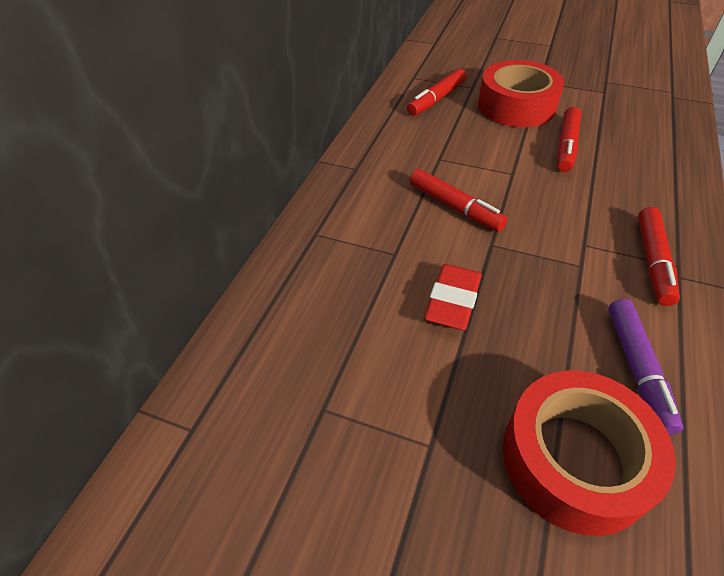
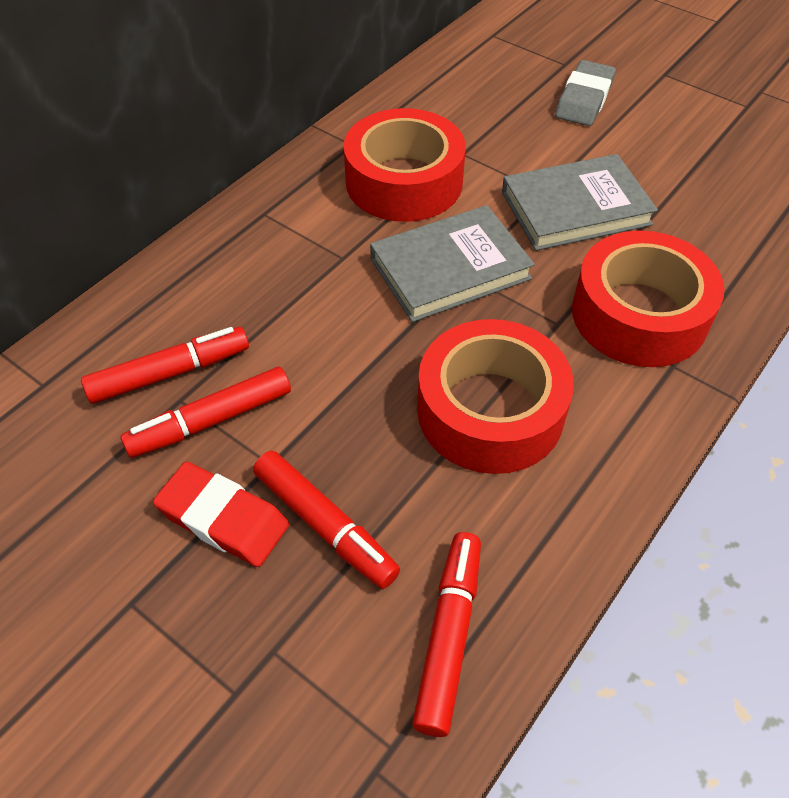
grey book: 0 -> 2
grey eraser: 0 -> 1
purple marker: 1 -> 0
red tape: 2 -> 3

